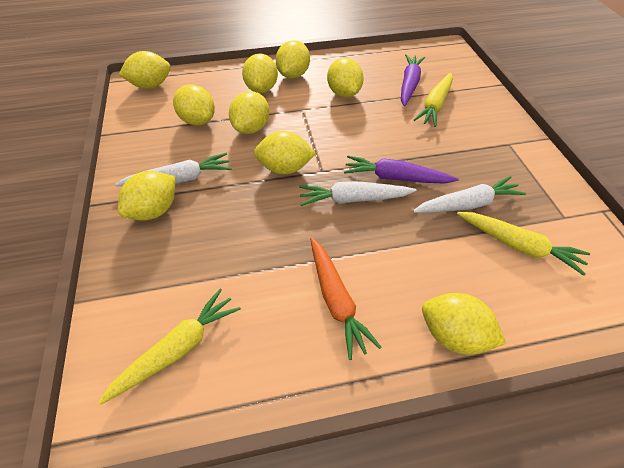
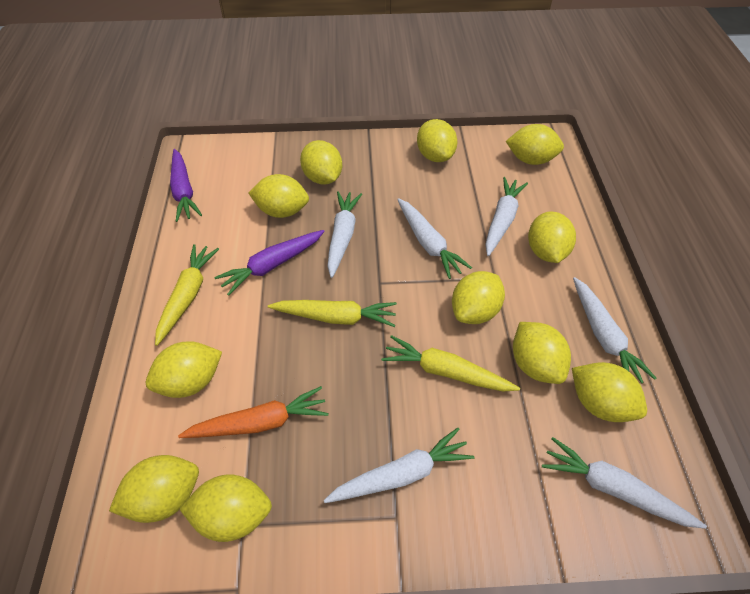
white carrot: 3 -> 6
yellow lemon: 9 -> 11

